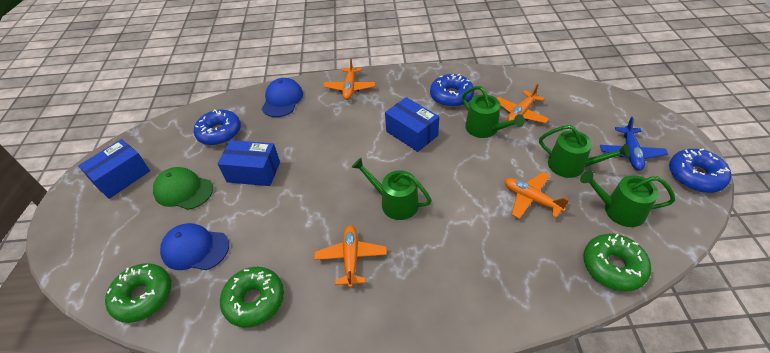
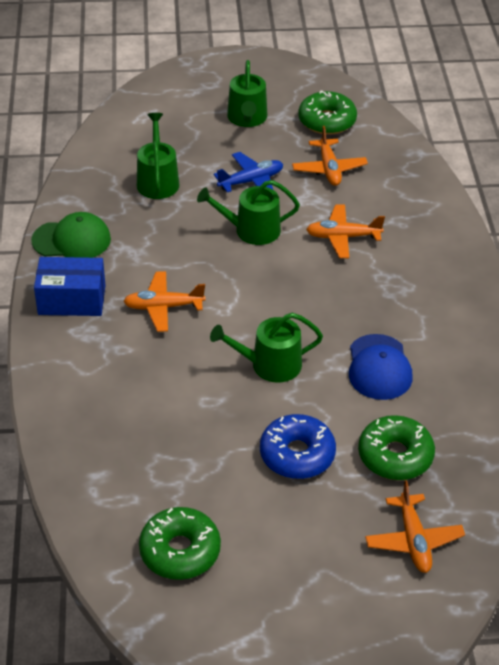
blue box: 3 -> 1
blue cap: 2 -> 1
blue donut: 3 -> 1

